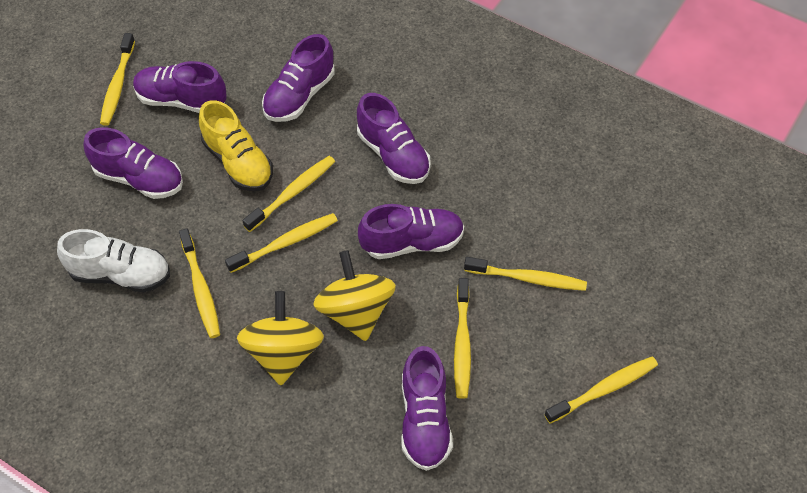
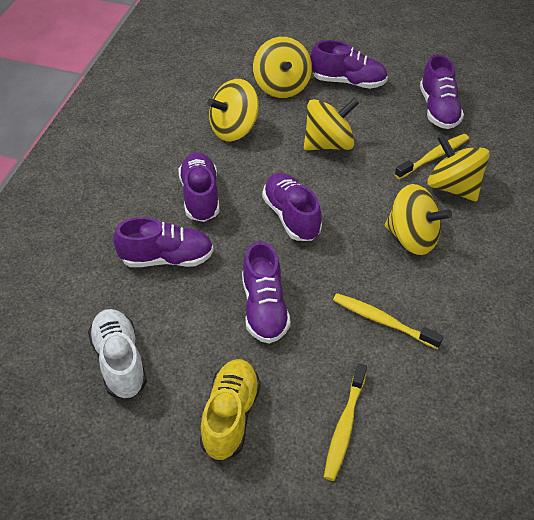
yellow spinning top: 2 -> 5
yellow toothbrush: 7 -> 3

